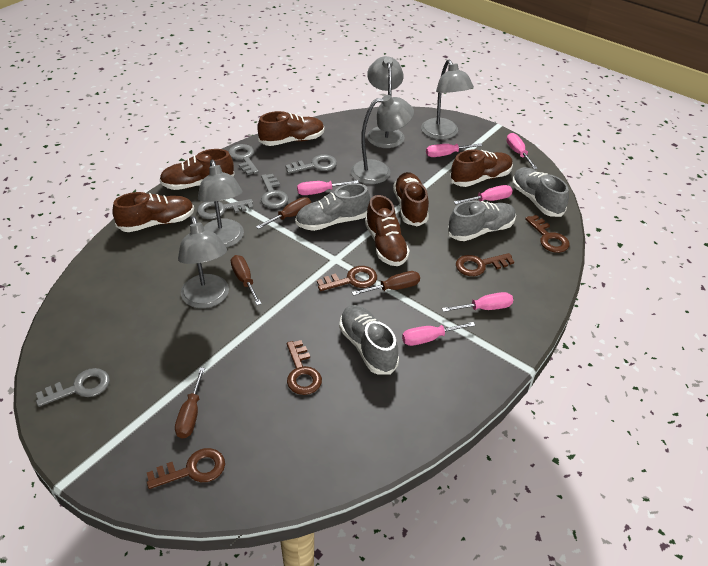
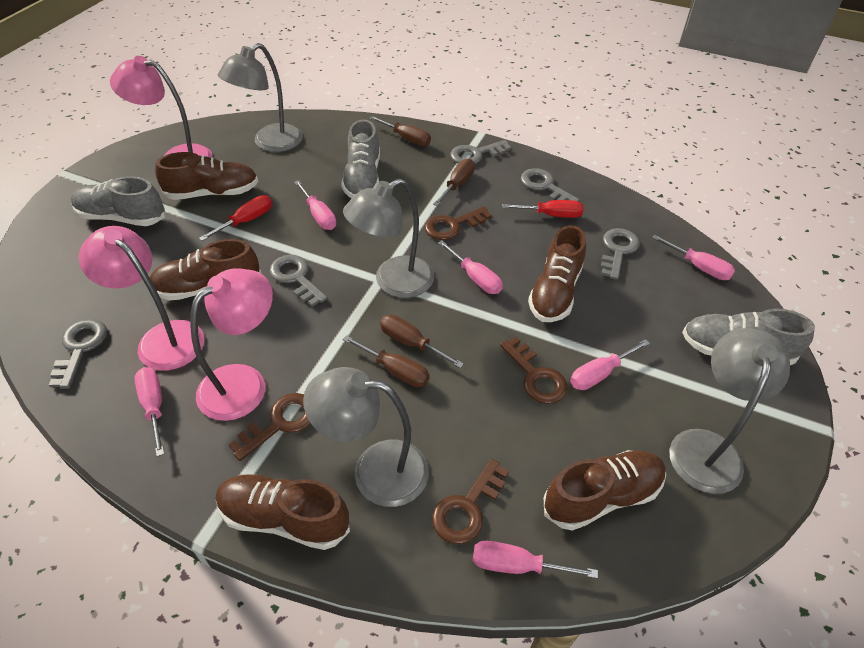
brown key: 5 -> 4
brown shoe: 6 -> 5
grey lamp: 5 -> 4
grey shoe: 4 -> 3
pink lamp: 0 -> 3
red screwdriver: 0 -> 2

